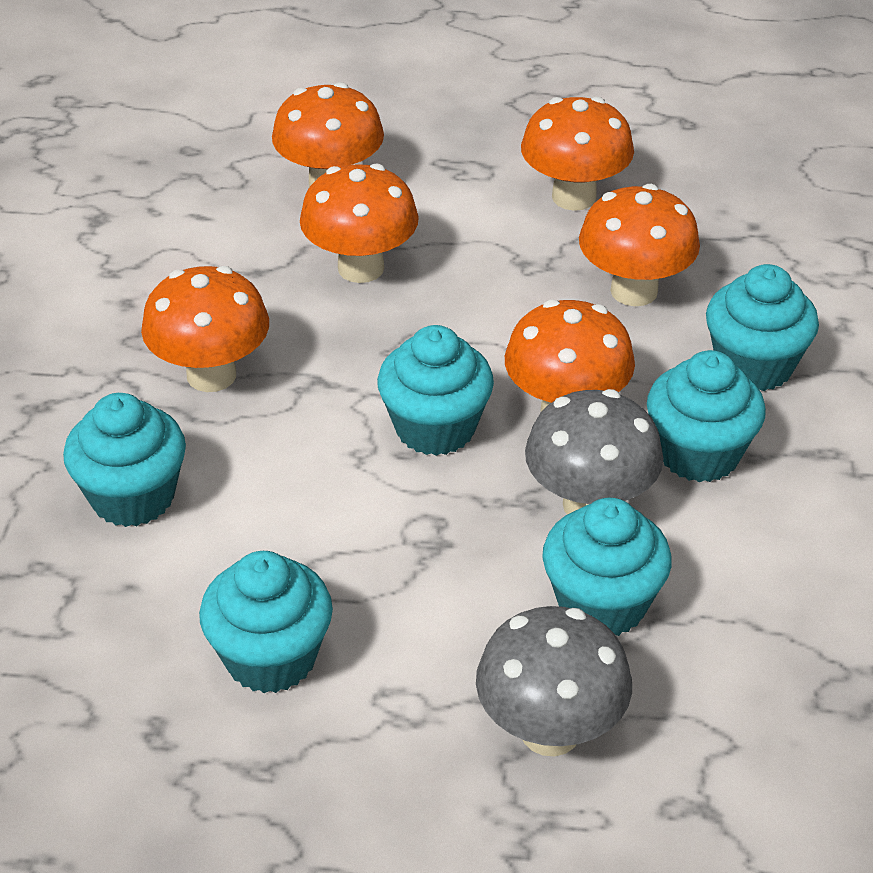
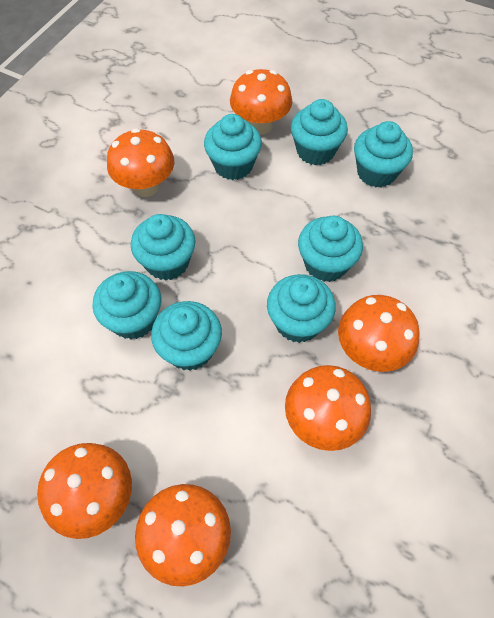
grey mushroom: 2 -> 0
turquoise cupcake: 6 -> 8

